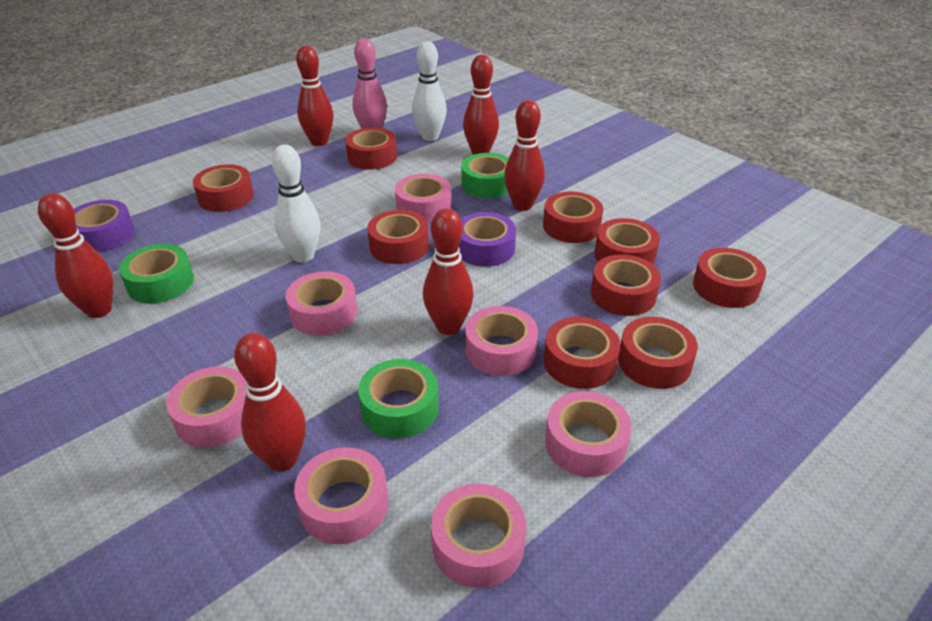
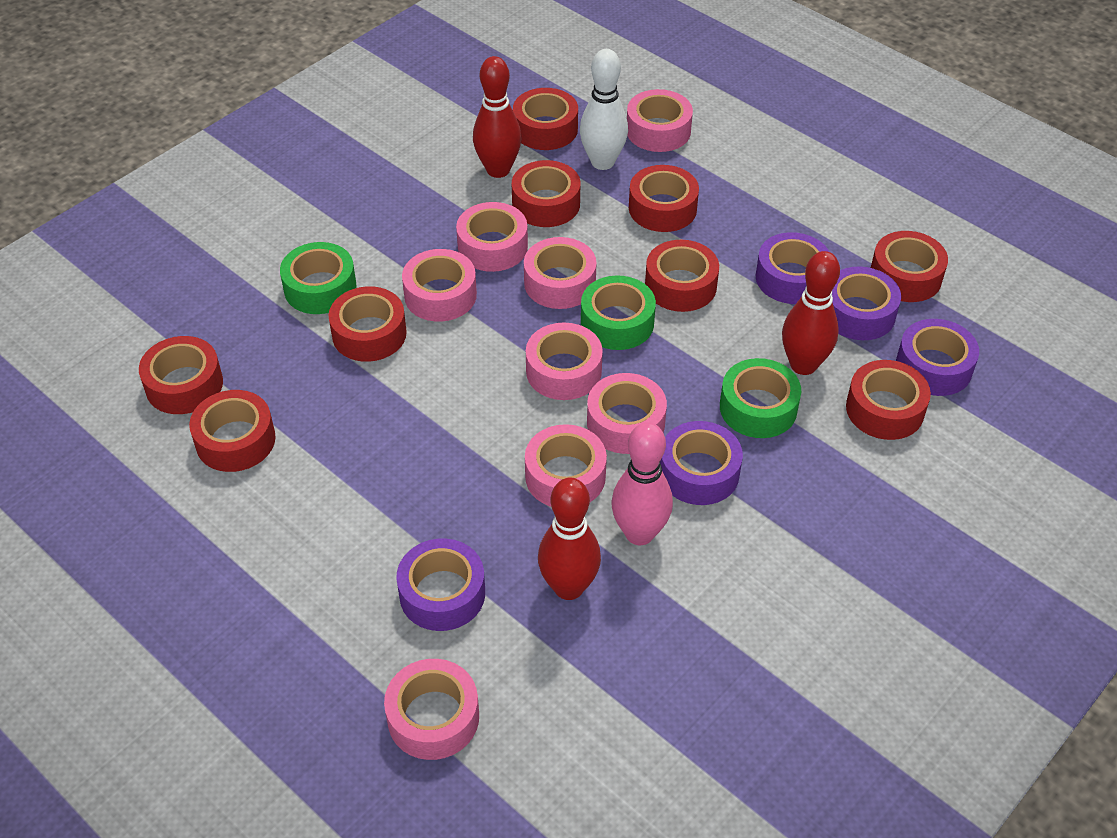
pink tape: 7 -> 8
purple tape: 2 -> 5
red bowling pin: 6 -> 3
white bowling pin: 2 -> 1

